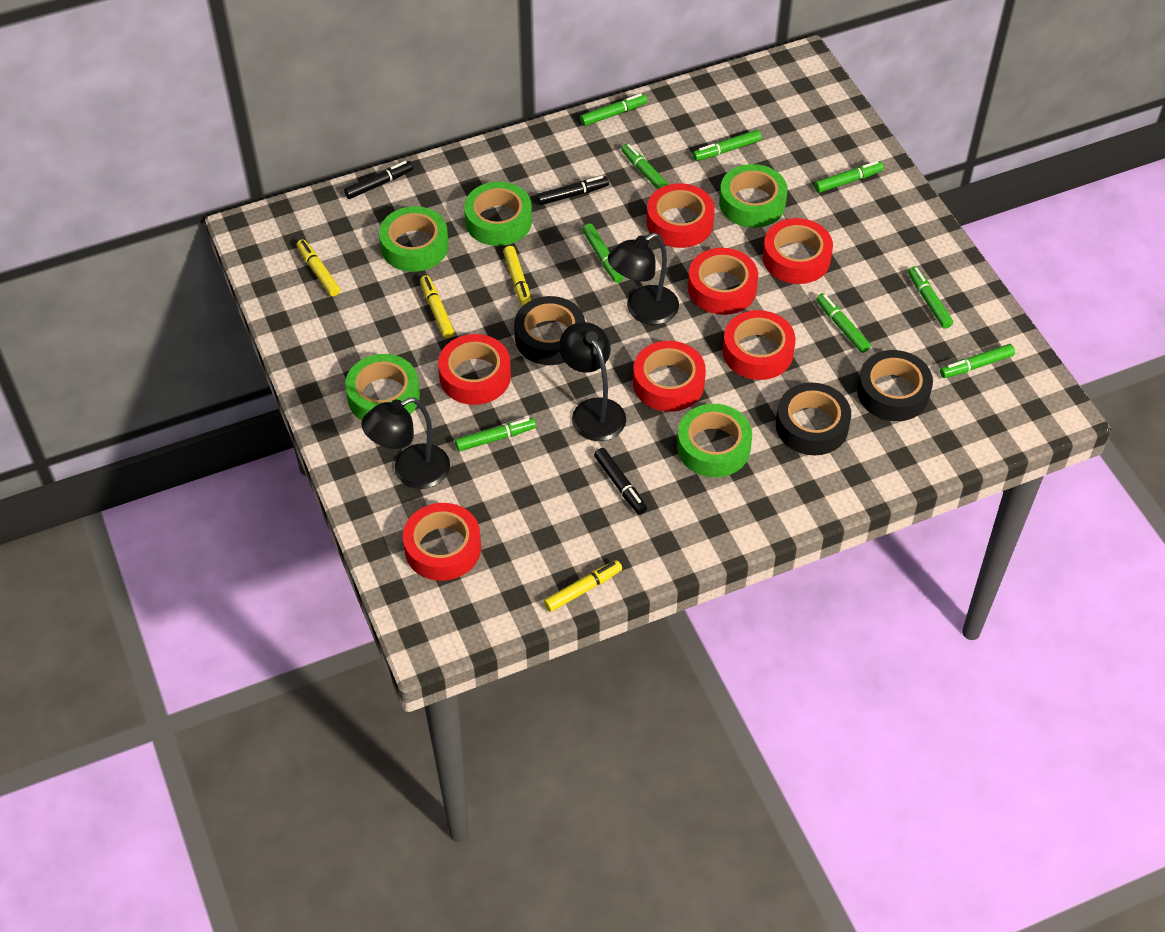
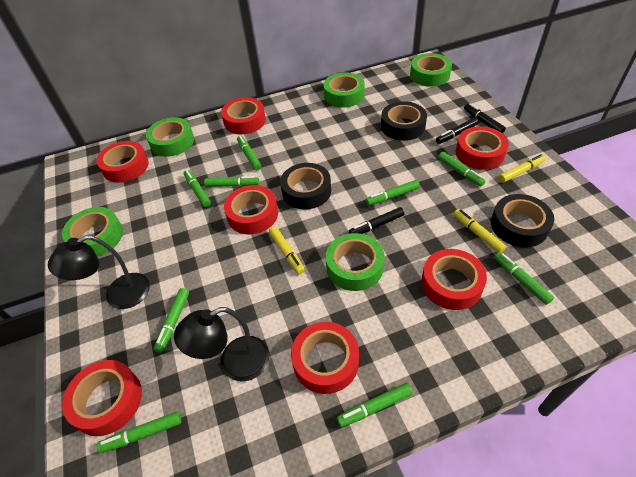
black lamp: 3 -> 2
yellow marker: 4 -> 3

